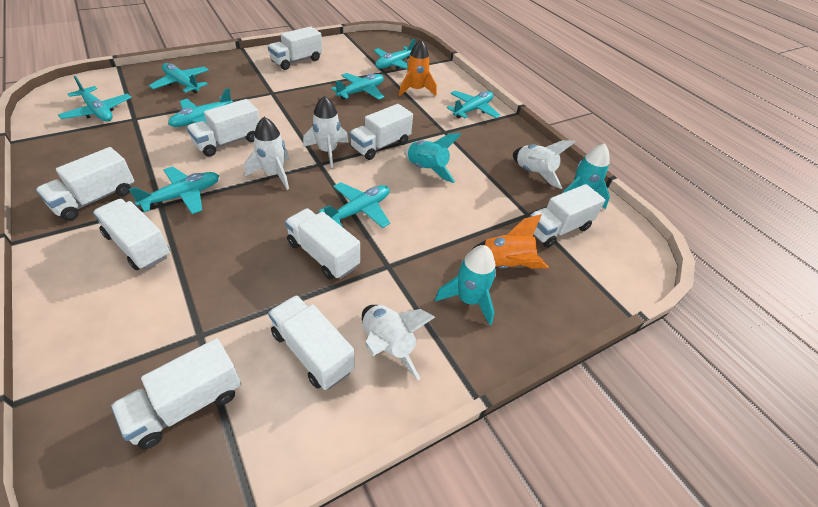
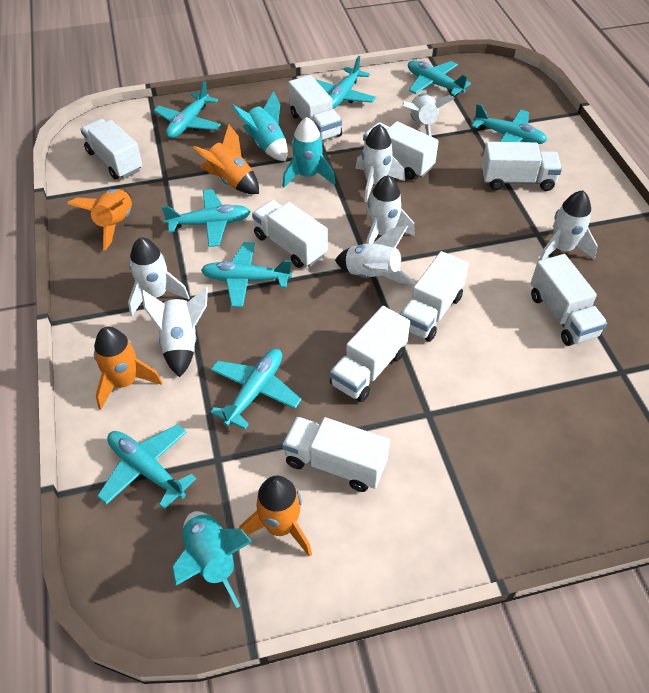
orange rocket: 2 -> 4
white rocket: 4 -> 7

